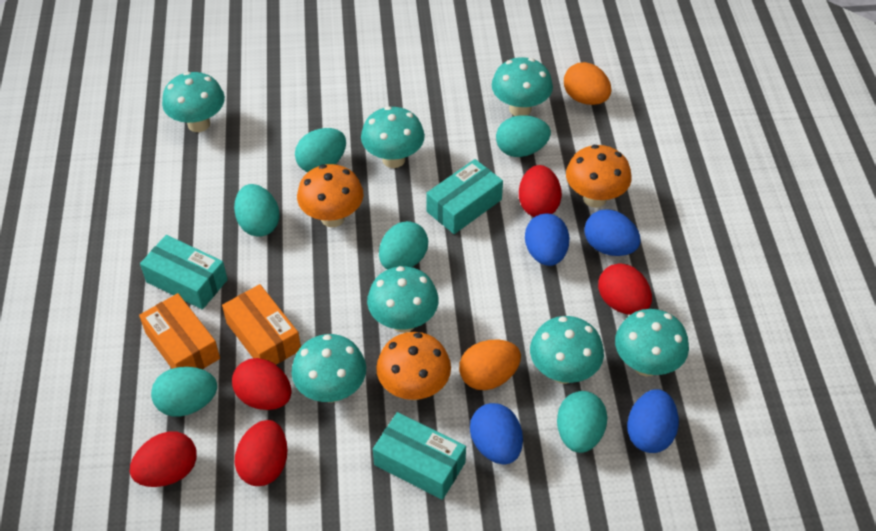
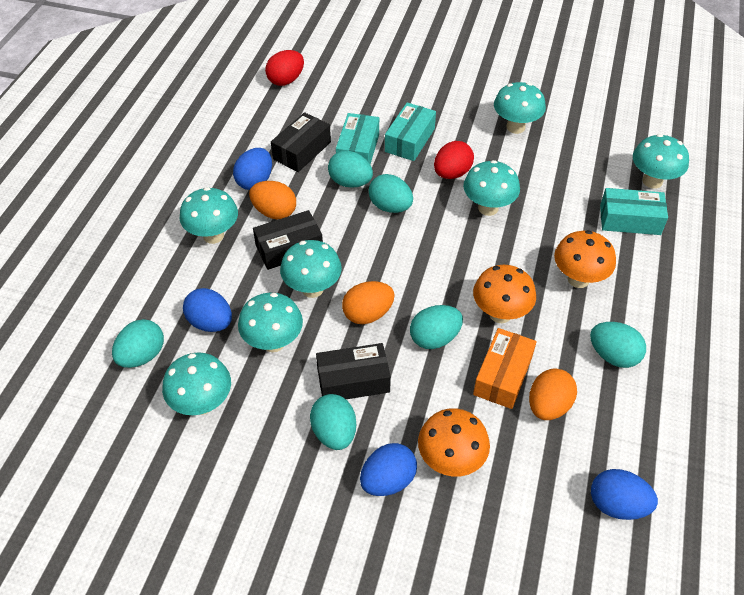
black box: 0 -> 3
orange box: 2 -> 1
orange egg: 2 -> 3
red egg: 5 -> 2

